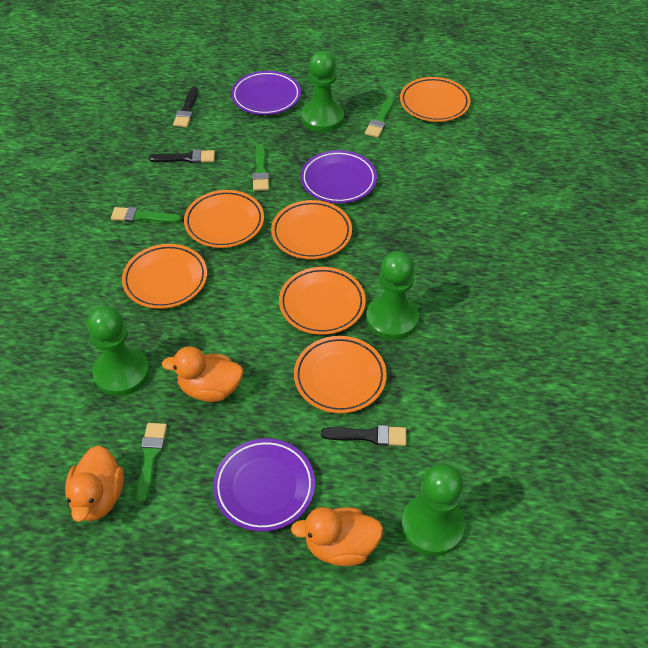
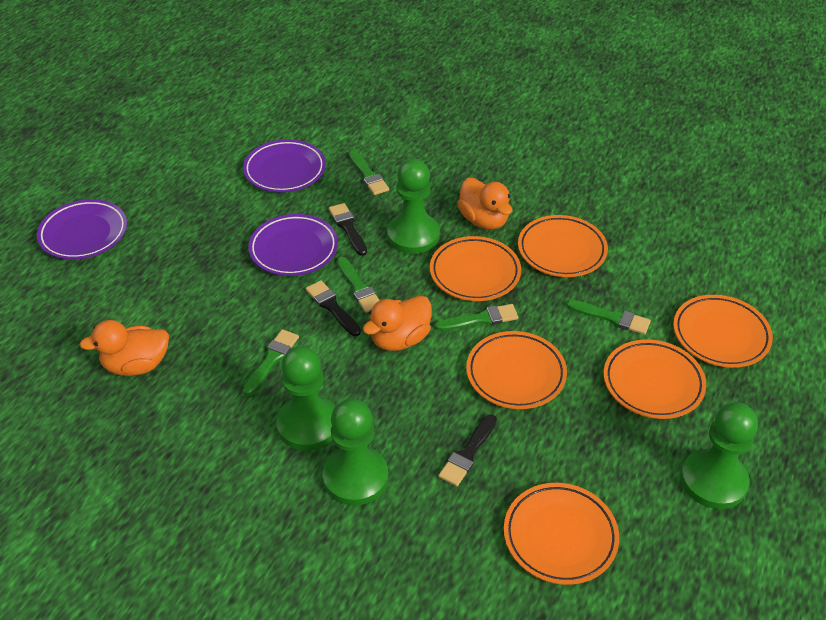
green brush: 4 -> 5

